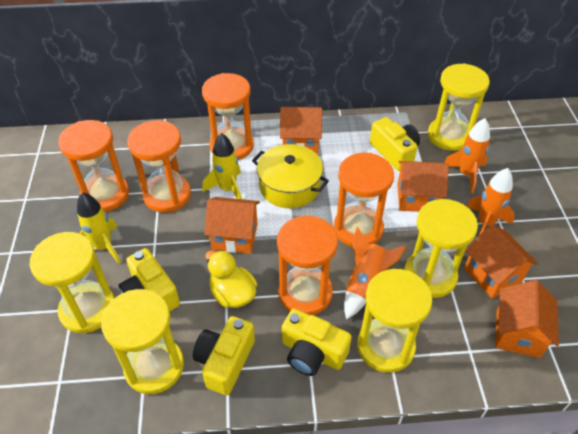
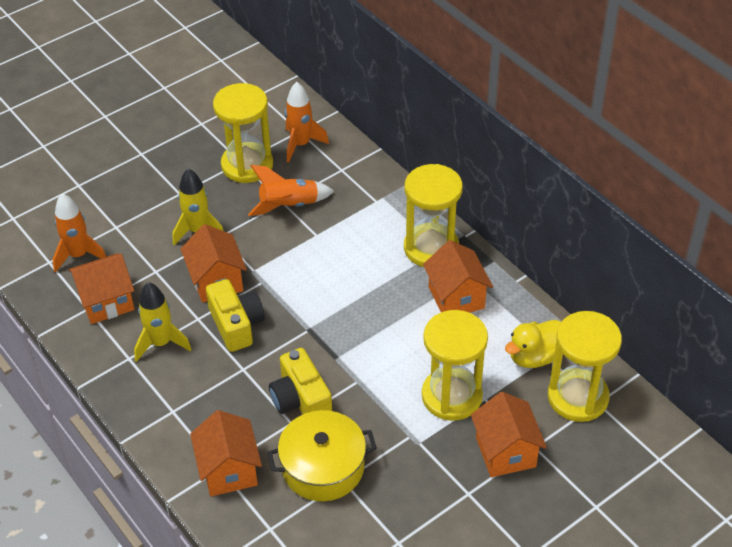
orange hourglass: 5 -> 0
yellow camera: 4 -> 2
yellow hourglass: 5 -> 4

